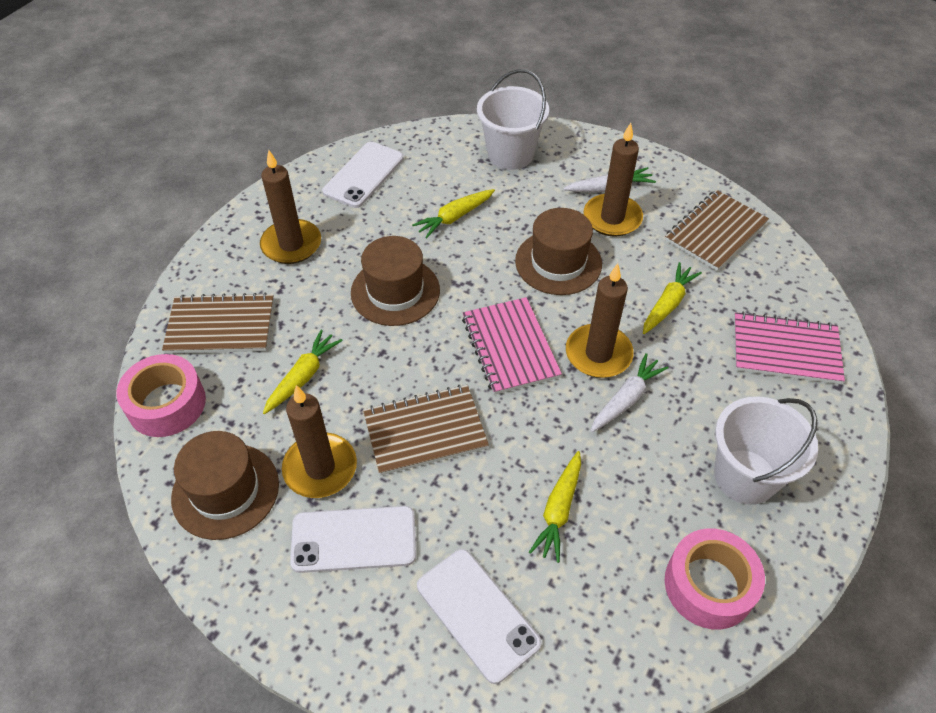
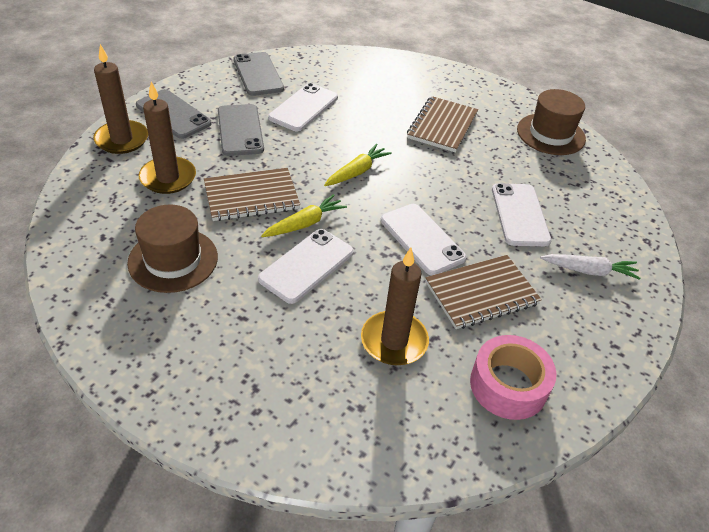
brown candle: 4 -> 3
brown hat: 3 -> 2
grey phone: 0 -> 3
pink notebook: 2 -> 0
pink tape: 2 -> 1
white bucket: 2 -> 0
white carrot: 2 -> 1
white phone: 3 -> 4
yellow carrot: 4 -> 2

